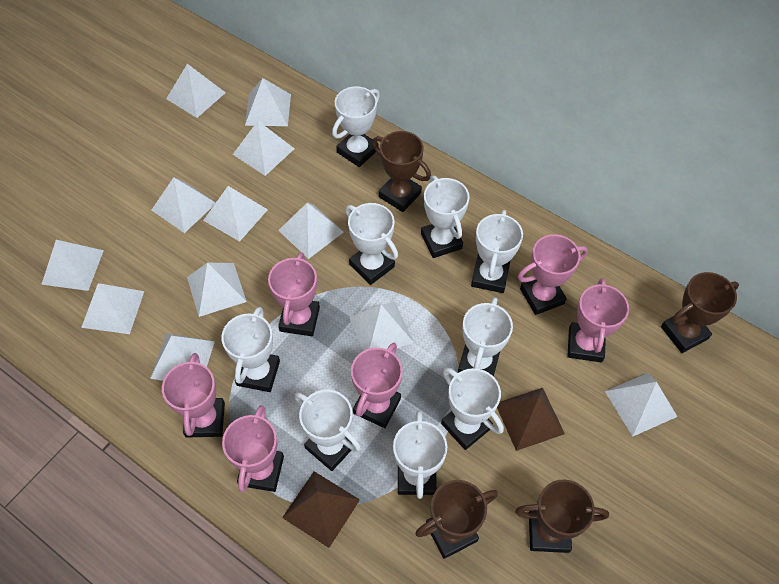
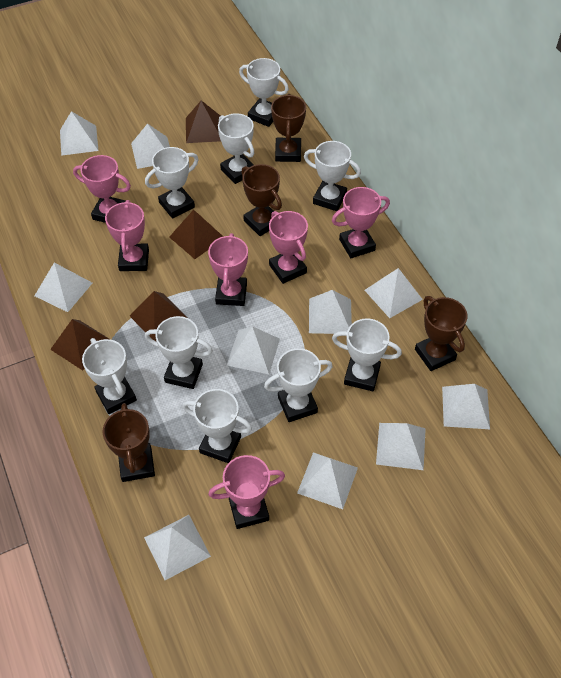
brown pyramid: 2 -> 4
white pyramid: 12 -> 10

